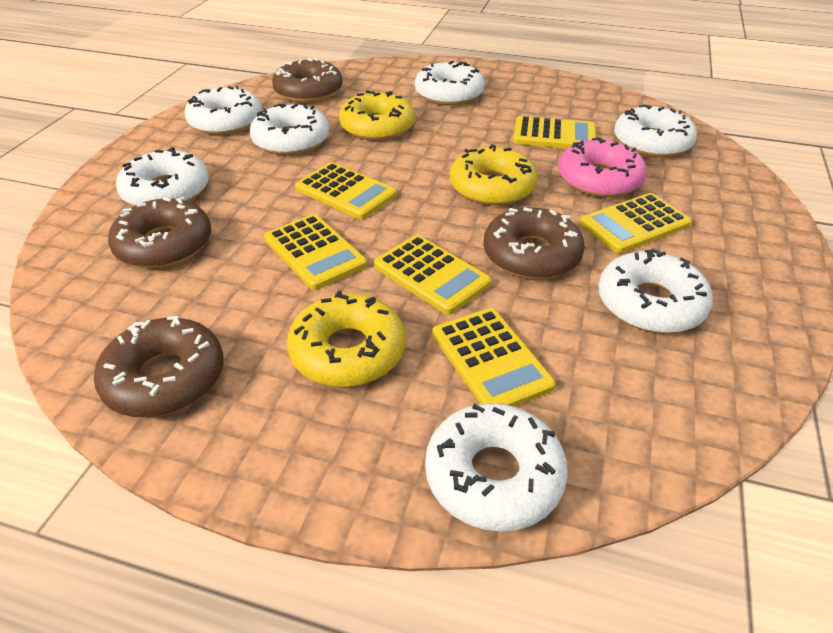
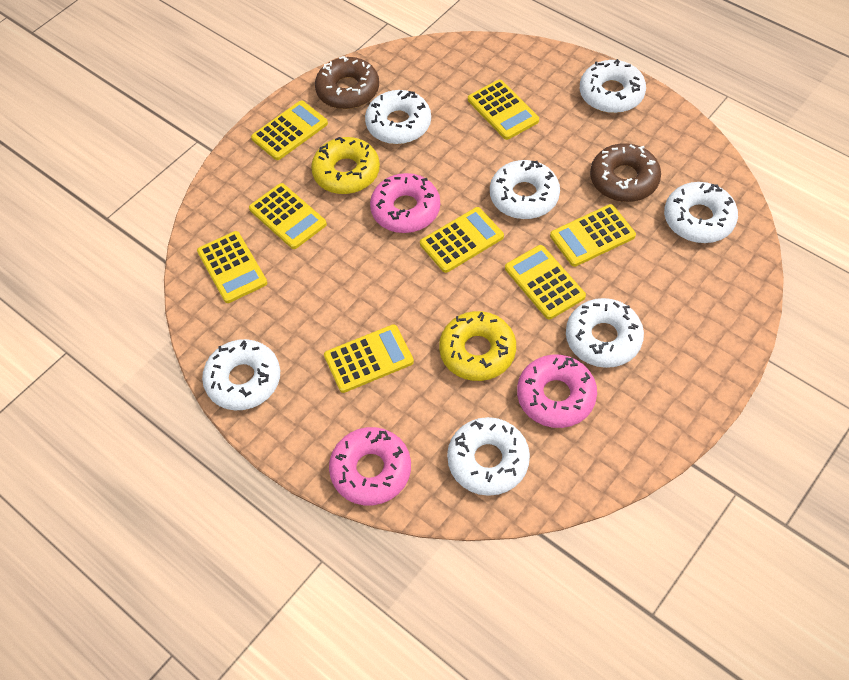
brown donut: 4 -> 2
pink donut: 1 -> 3
yellow calculator: 6 -> 8
yellow donut: 3 -> 2

